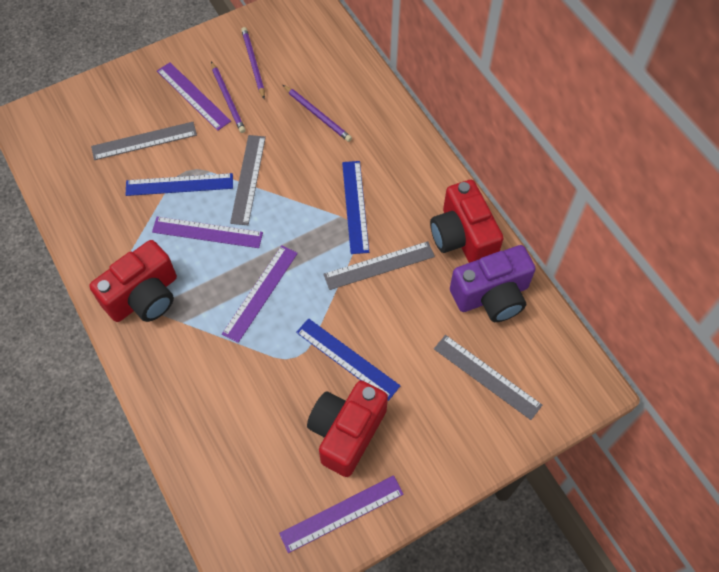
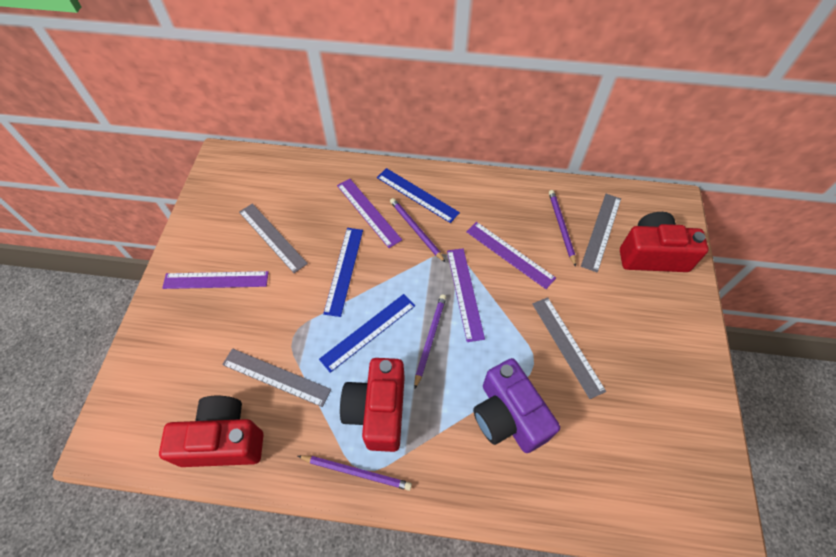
purple pencil: 3 -> 4

